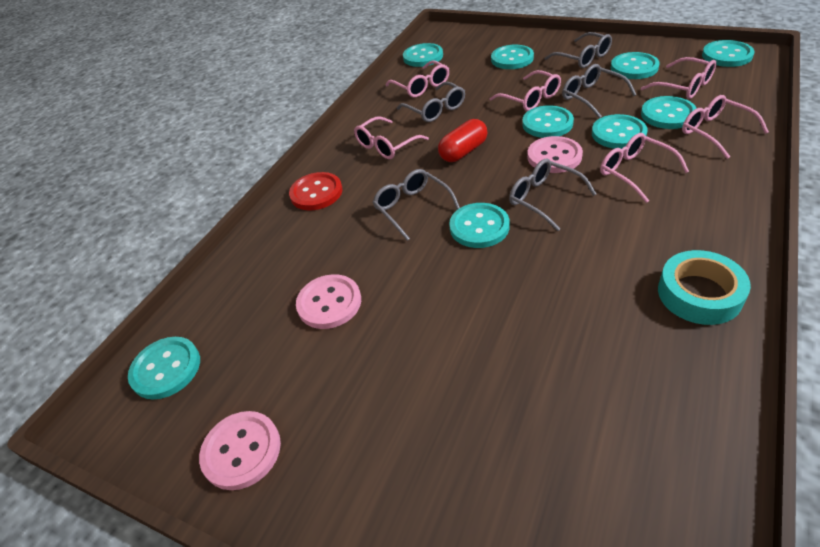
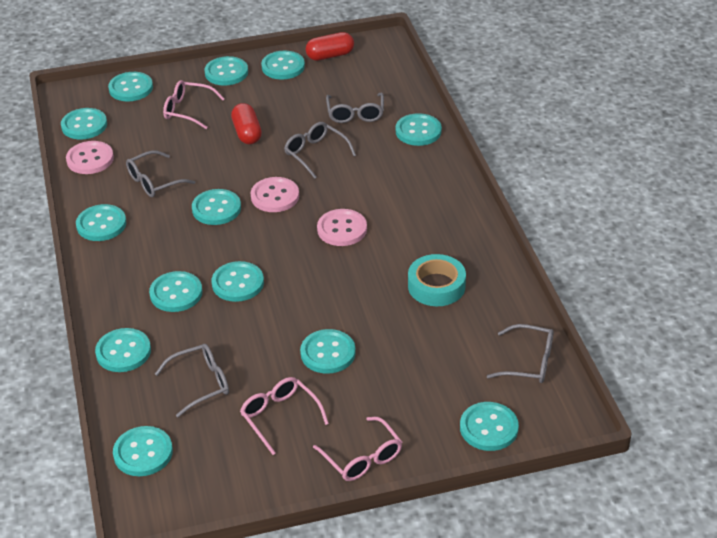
pink glasses: 6 -> 3
red button: 1 -> 0
red capsule: 1 -> 2
turquoise button: 9 -> 13

